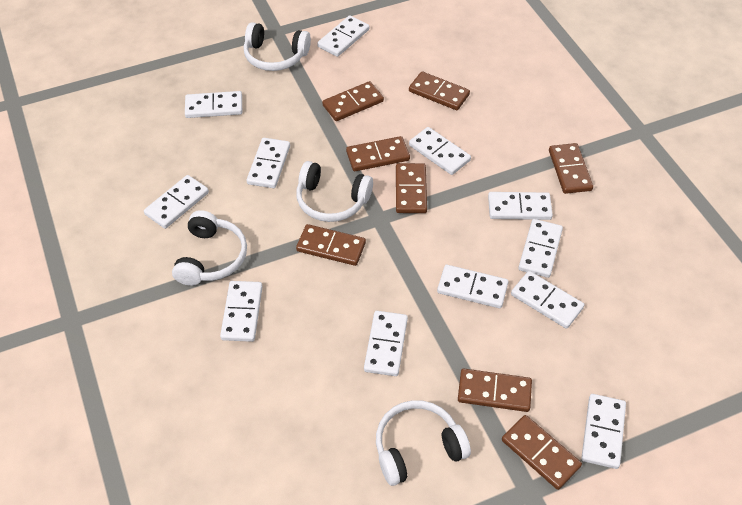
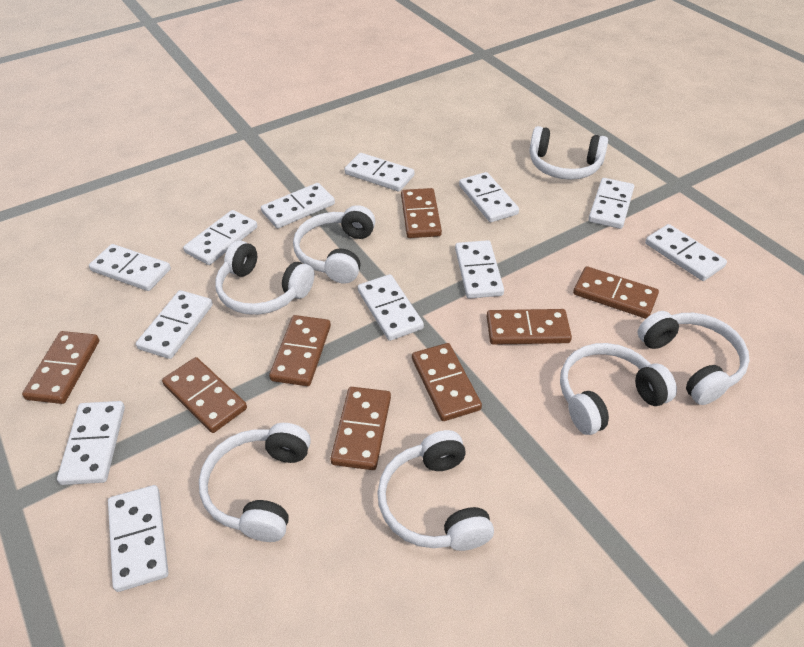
white headphones: 4 -> 7

